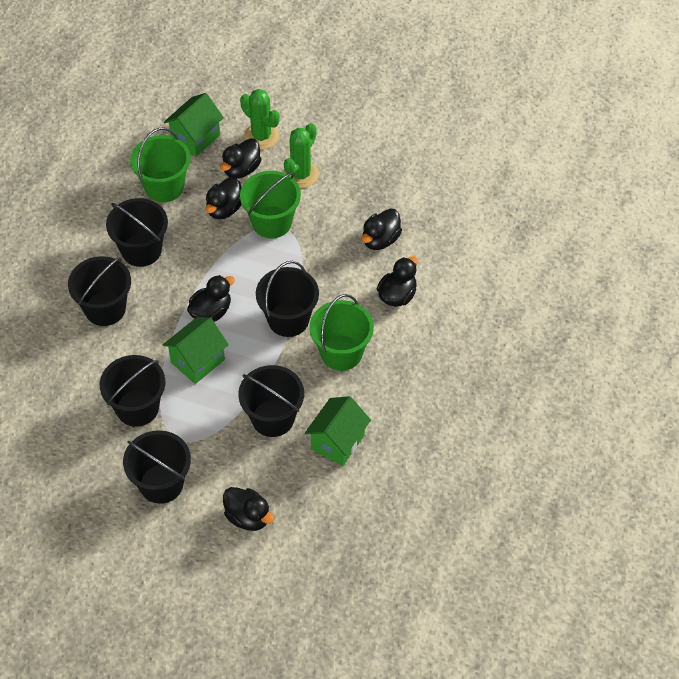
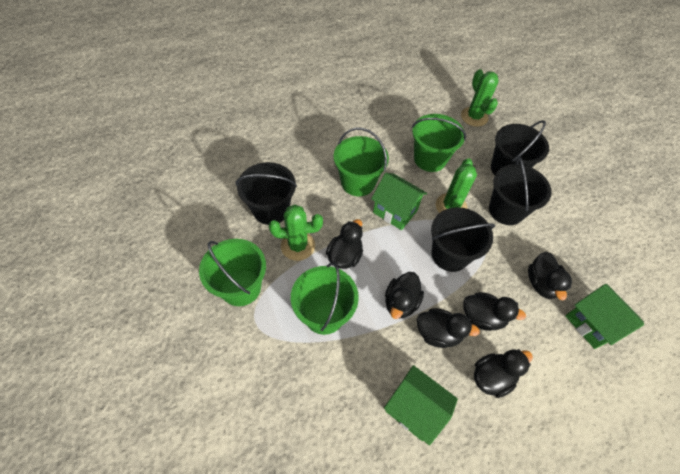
black bucket: 6 -> 4
green bucket: 3 -> 4
green cactus: 2 -> 3

